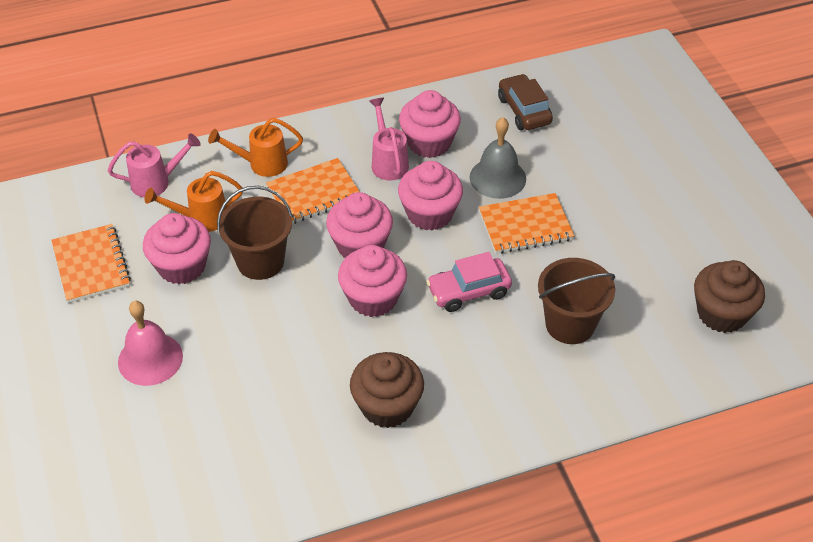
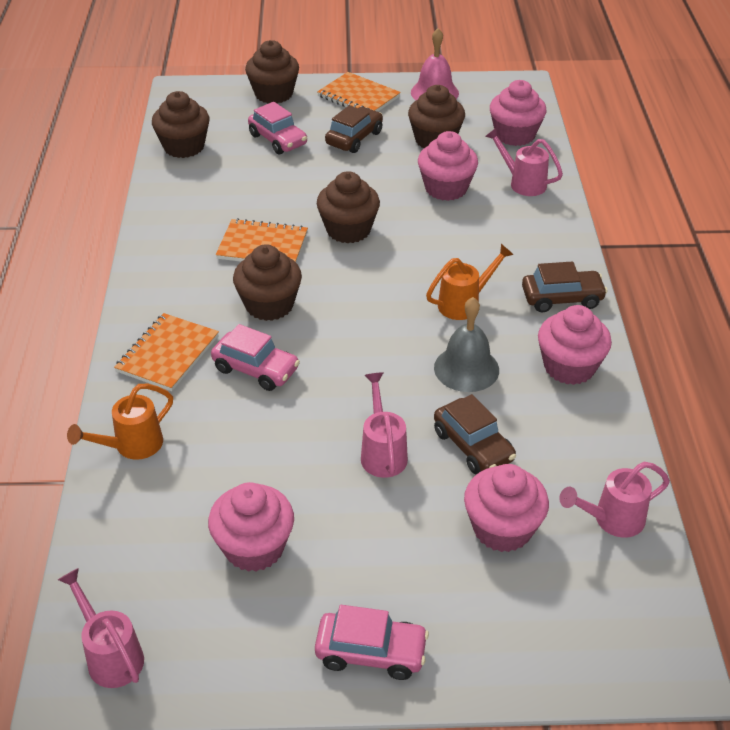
brown bucket: 2 -> 0
brown car: 1 -> 3
brown cupcake: 2 -> 5
pink car: 1 -> 3
pink watering can: 2 -> 4

